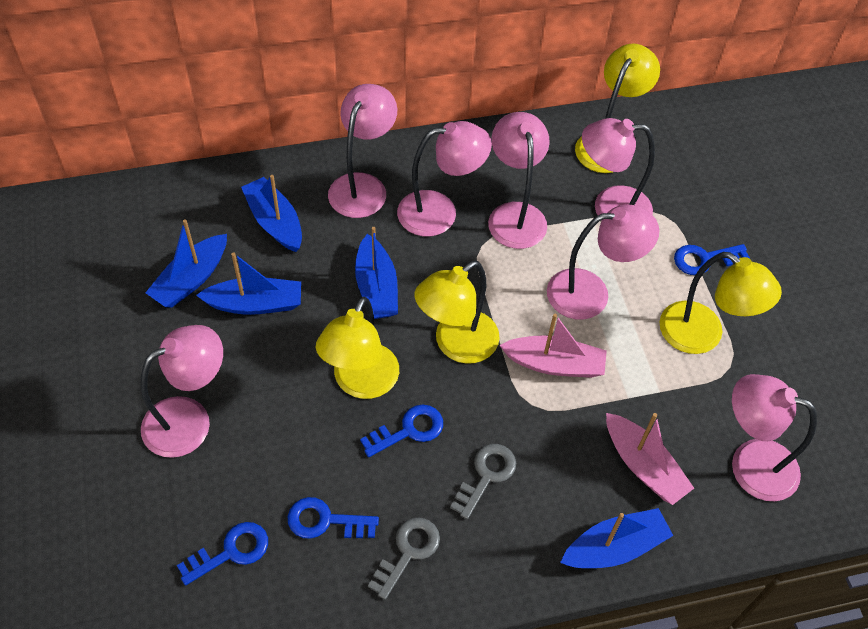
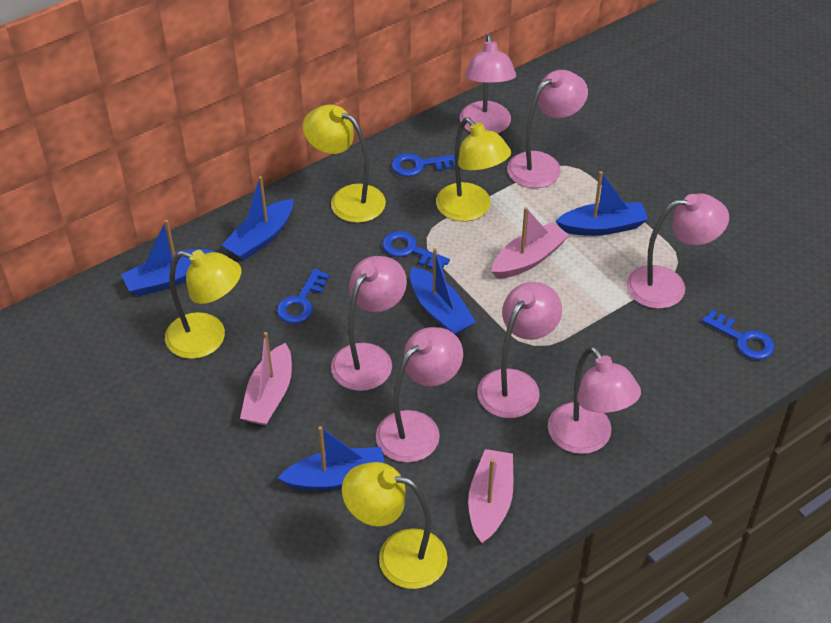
grey key: 2 -> 0
pink boat: 2 -> 3

